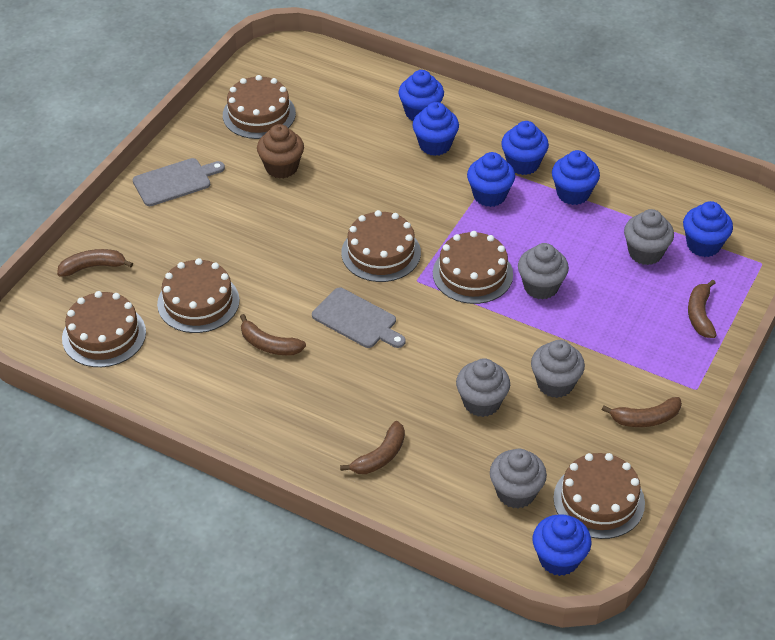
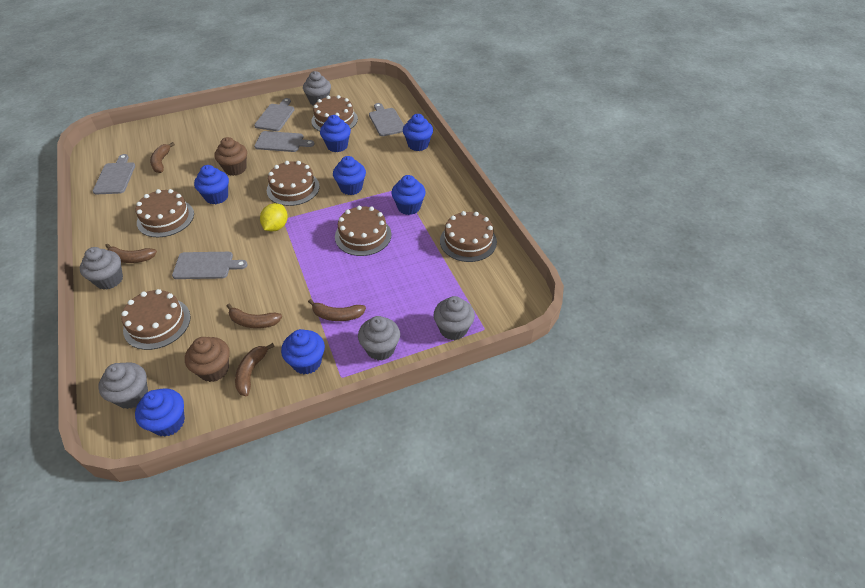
brown cupcake: 1 -> 2
grey cutting board: 2 -> 5
yellow lemon: 0 -> 1

